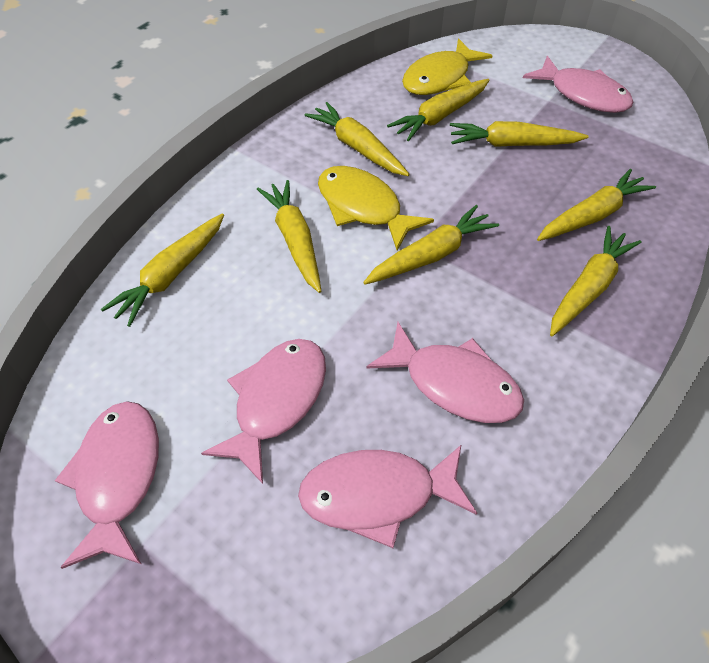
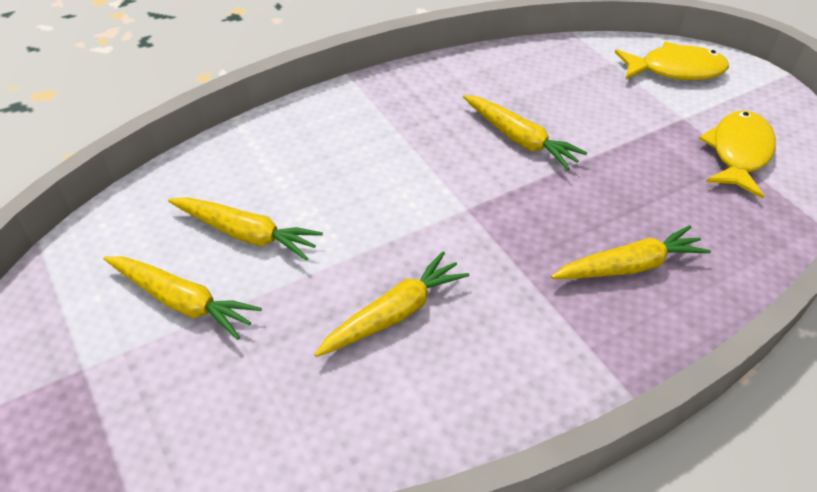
pink fish: 5 -> 0
yellow carrot: 8 -> 5

